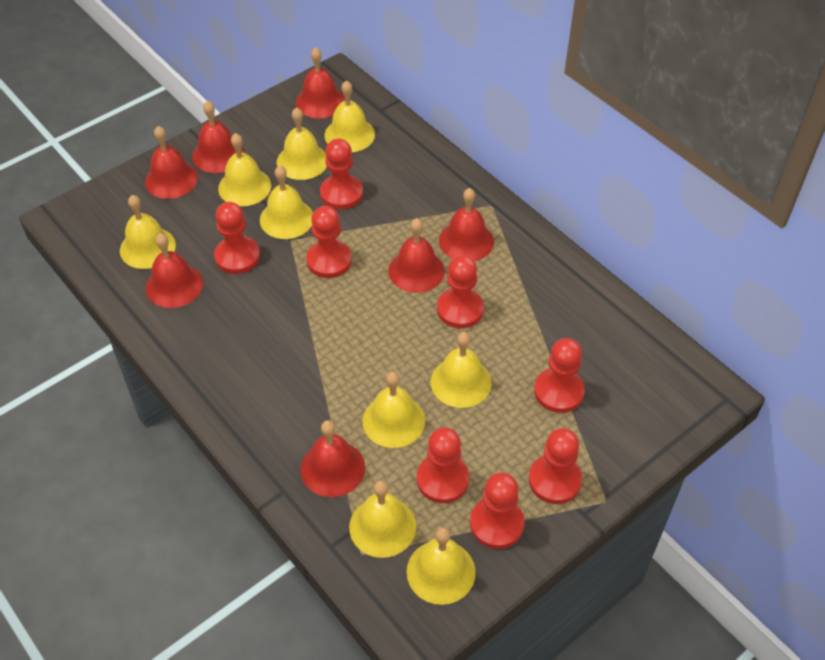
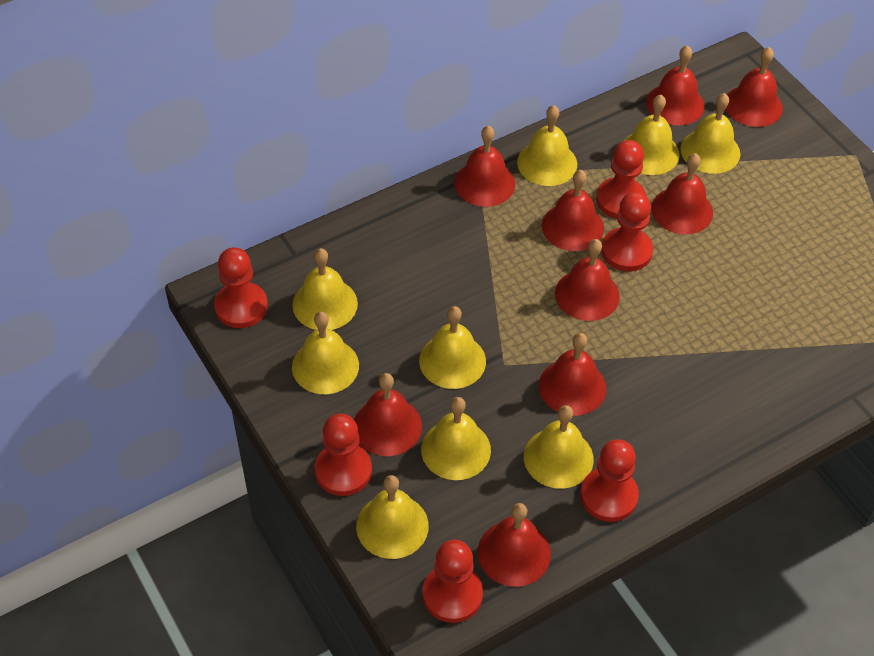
red bell: 7 -> 9
red pawn: 8 -> 6

